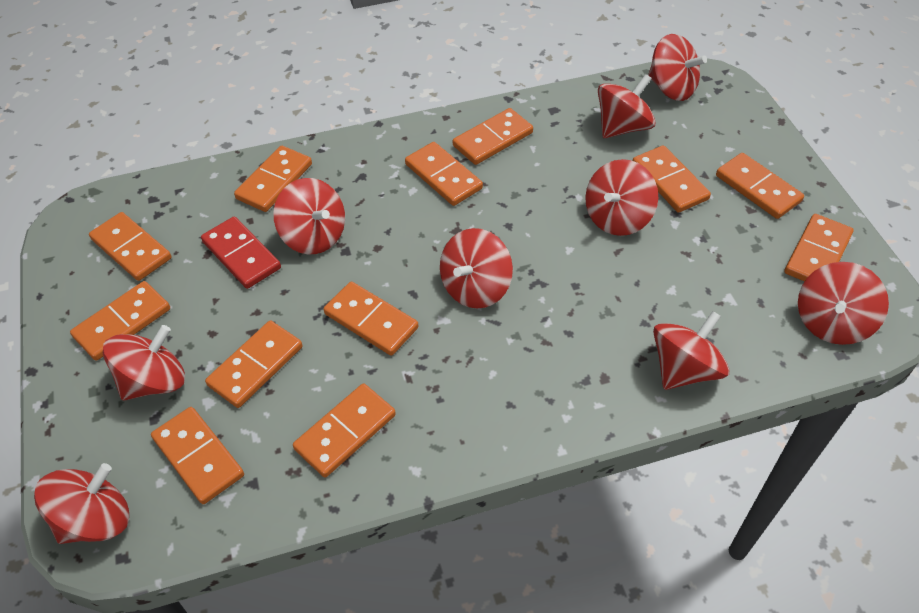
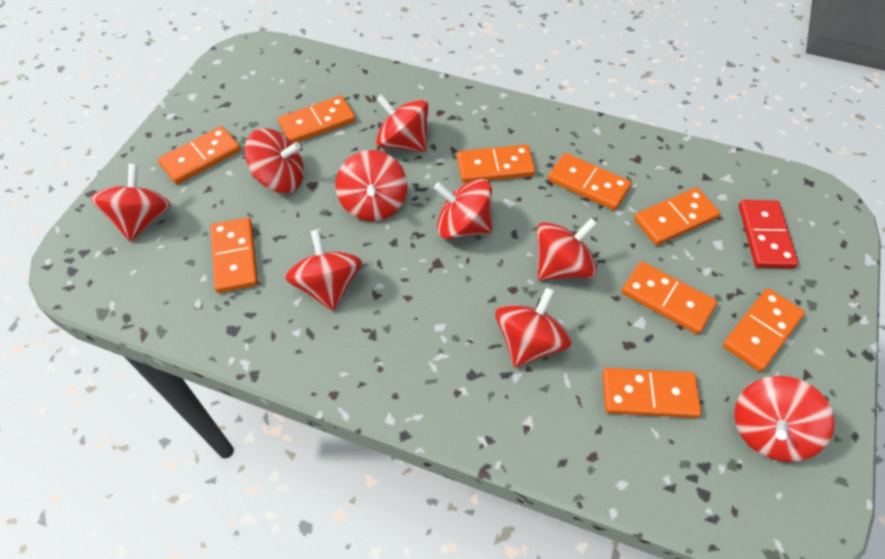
orange domino: 12 -> 9

